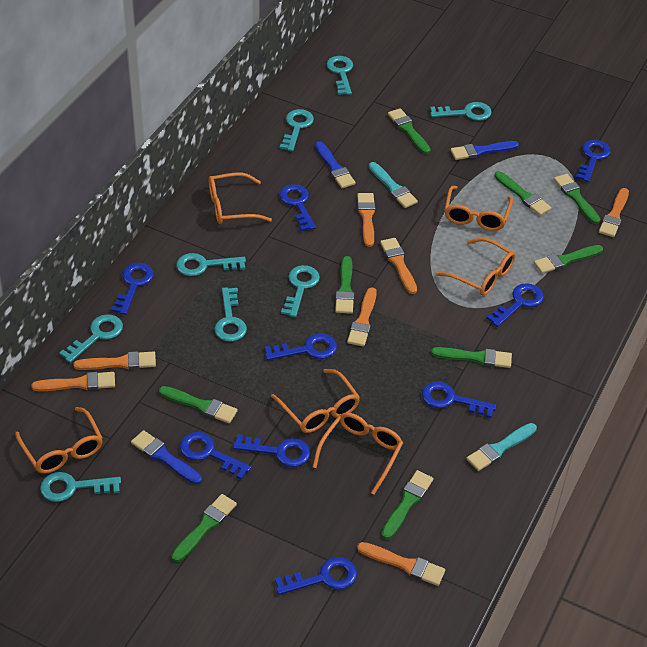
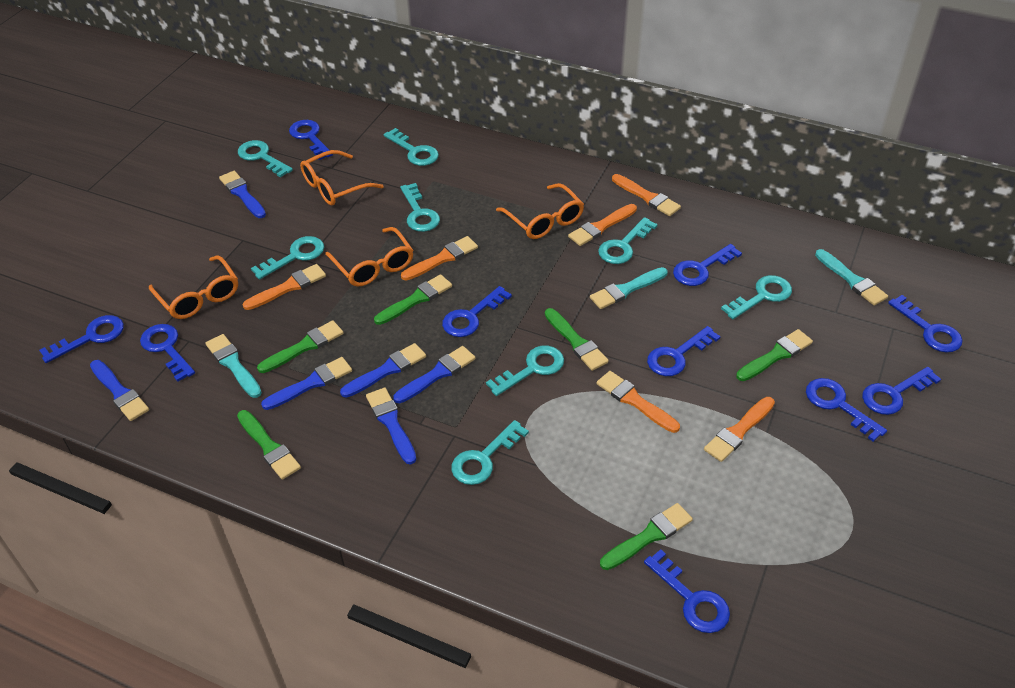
blue brush: 3 -> 6
blue key: 9 -> 10
green brush: 9 -> 6
orange brush: 7 -> 6
orange glasses: 6 -> 4
turquoise brush: 2 -> 3

